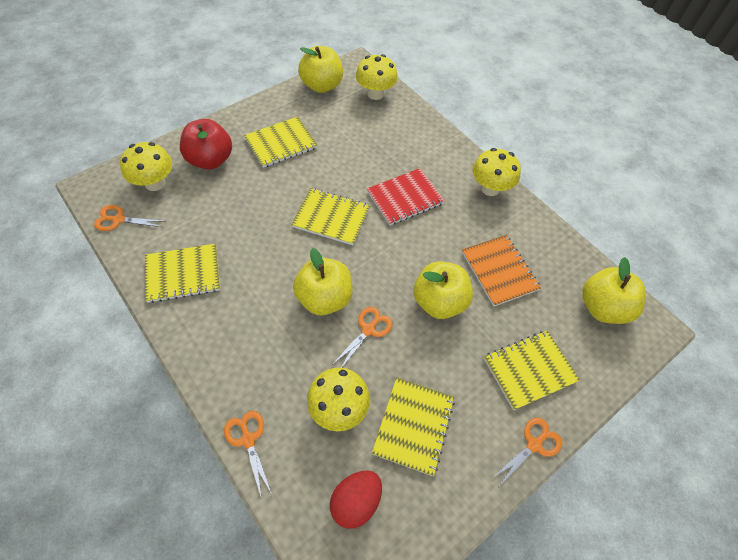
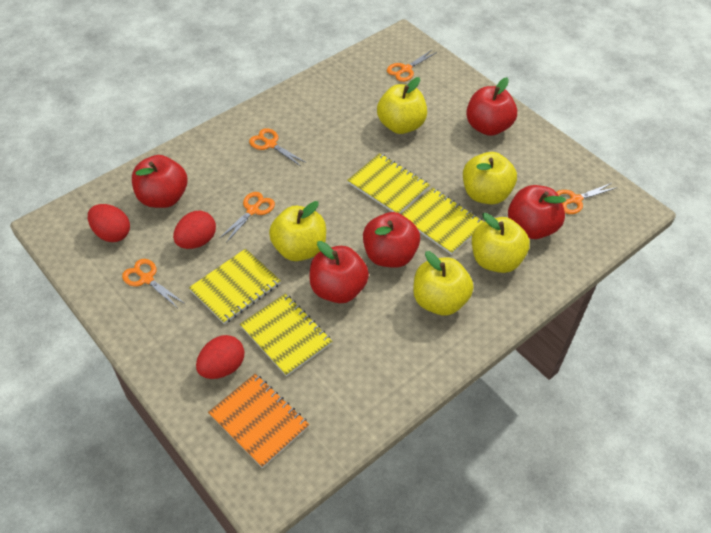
orange scissors: 4 -> 5
red apple: 1 -> 5
red egg: 1 -> 3
red notebook: 1 -> 0
yellow apple: 4 -> 5
yellow mushroom: 4 -> 0
yellow notebook: 5 -> 4

